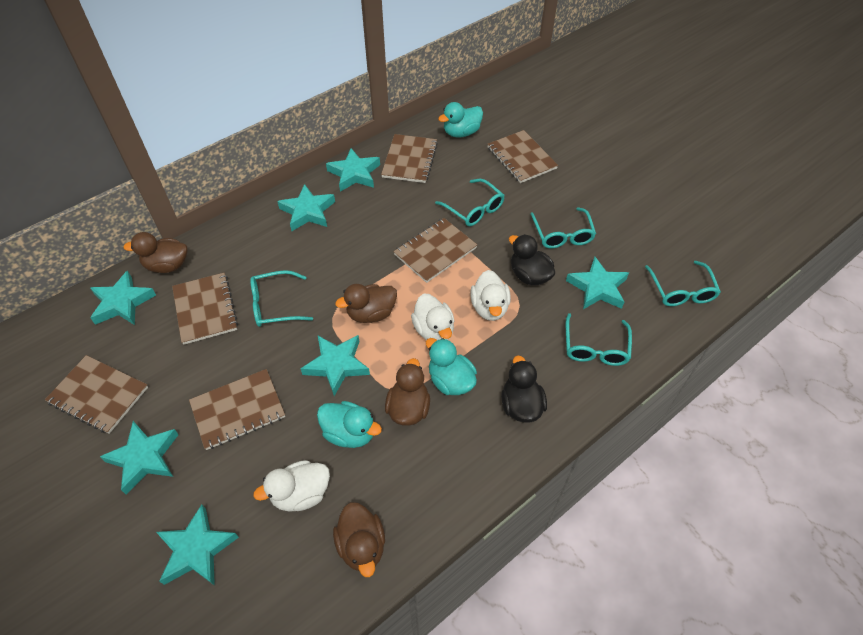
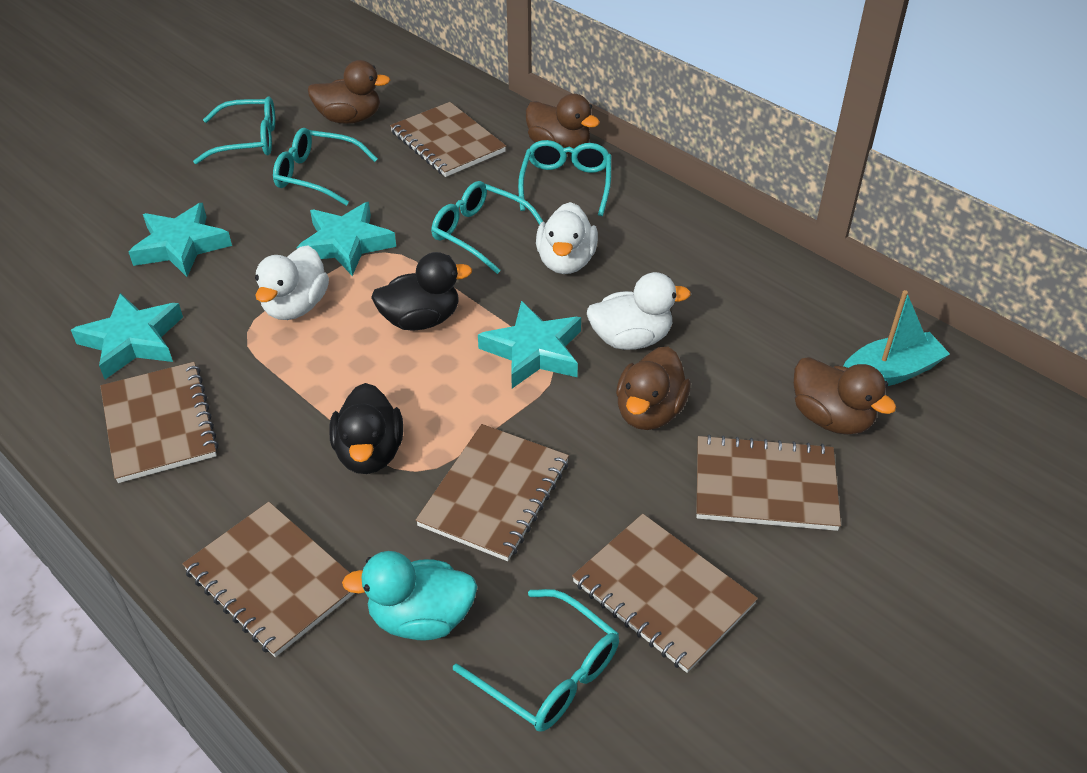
turquoise boat: 0 -> 1
turquoise duck: 3 -> 1
turquoise star: 7 -> 4

